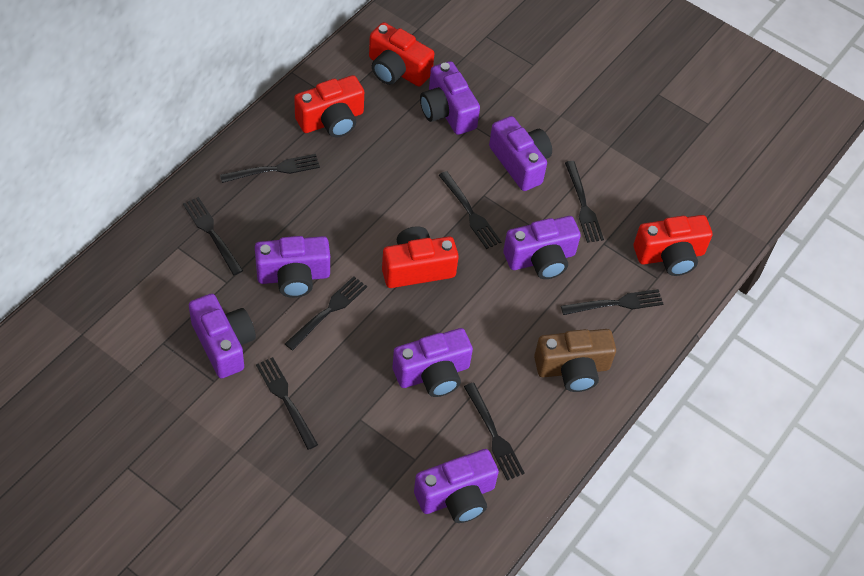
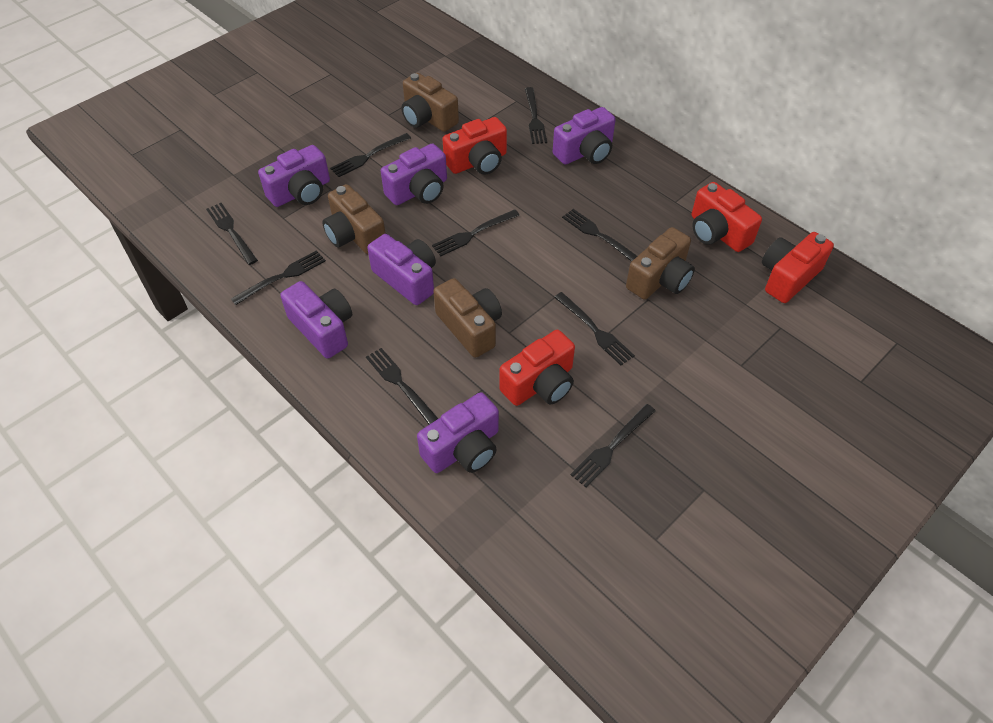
black fork: 8 -> 9
brown camera: 1 -> 4
purple camera: 7 -> 6

